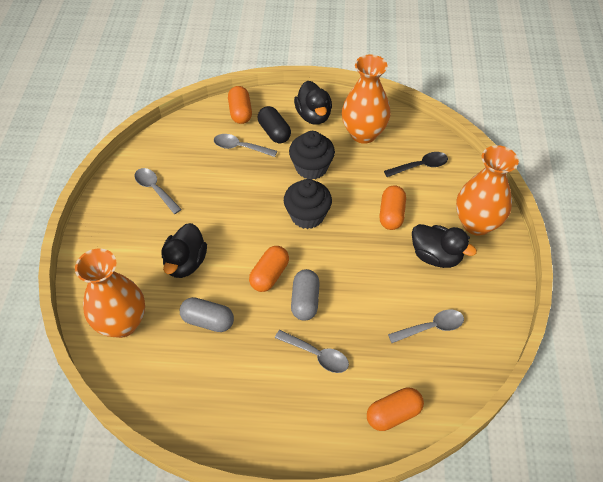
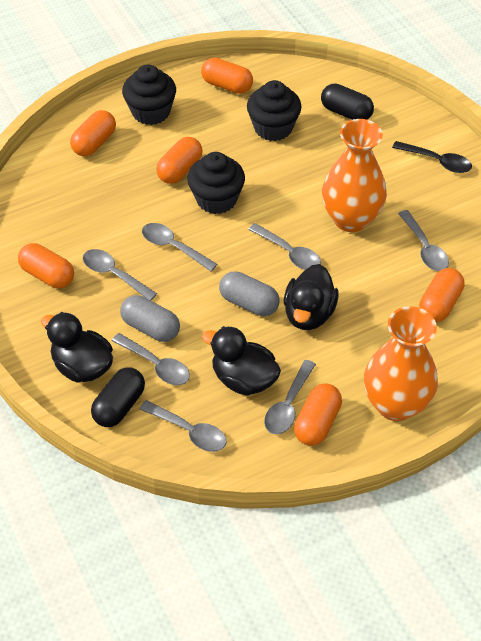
black capsule: 1 -> 2
black cupcake: 2 -> 3
grey spoon: 4 -> 7
orange capsule: 4 -> 6
orange vase: 3 -> 2

